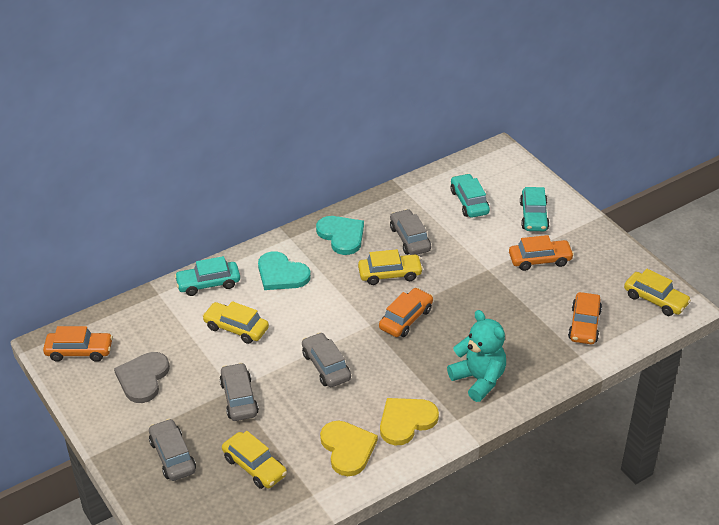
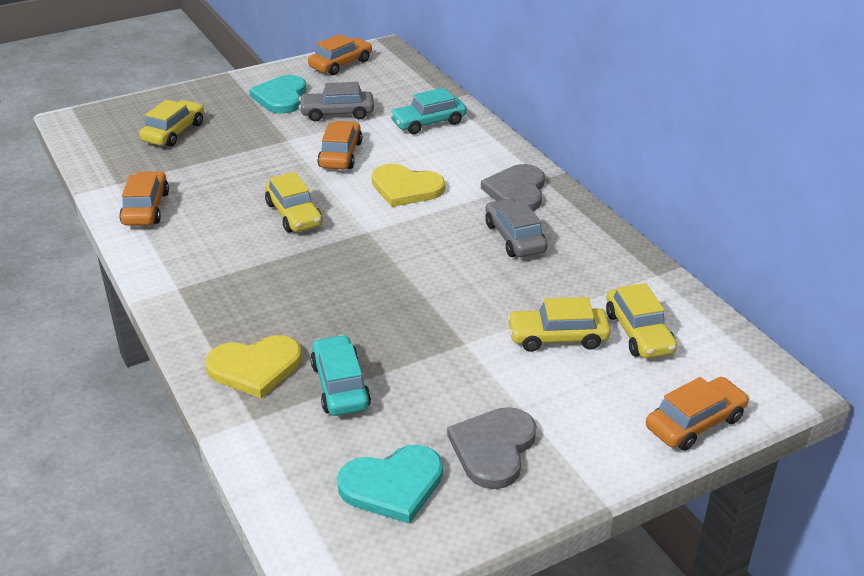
grey car: 4 -> 2
grey heart: 1 -> 2
turquoise car: 3 -> 2
turquoise teddy bear: 1 -> 0

